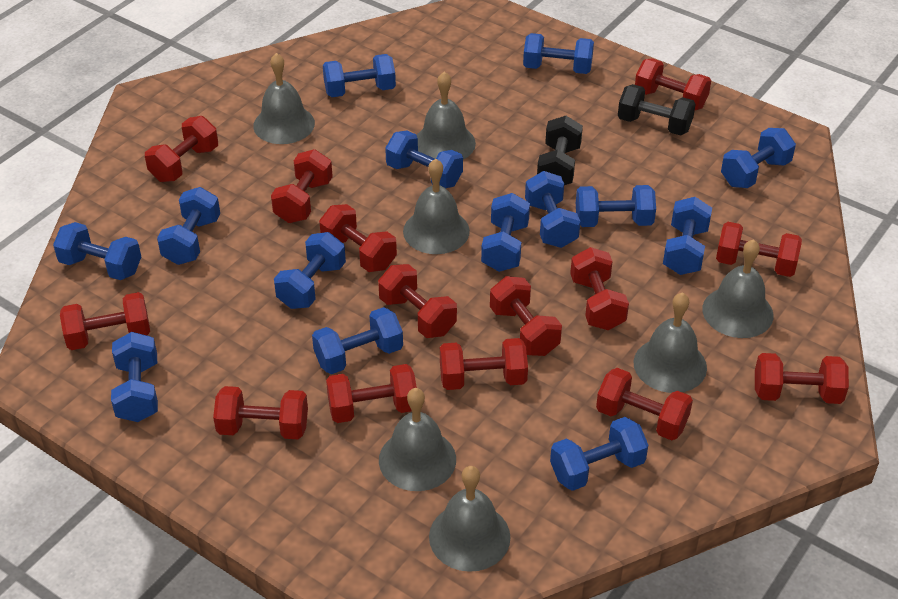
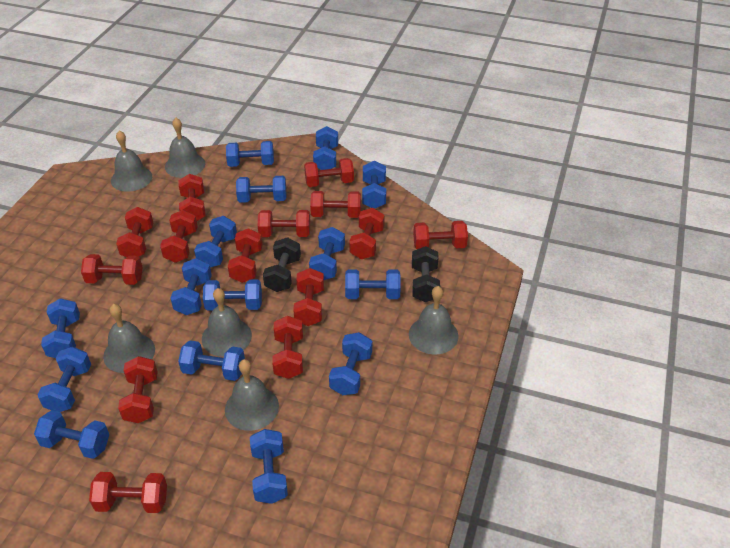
blue dumbbell: 14 -> 15
grey bell: 7 -> 6

